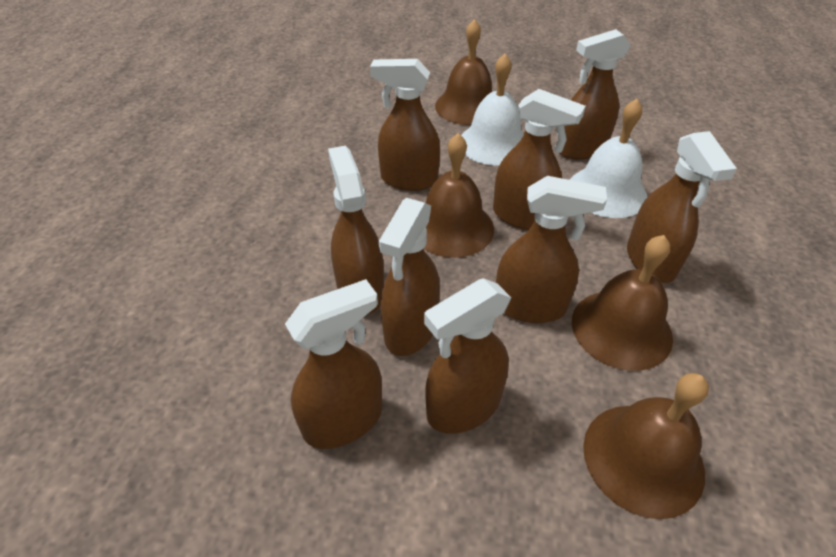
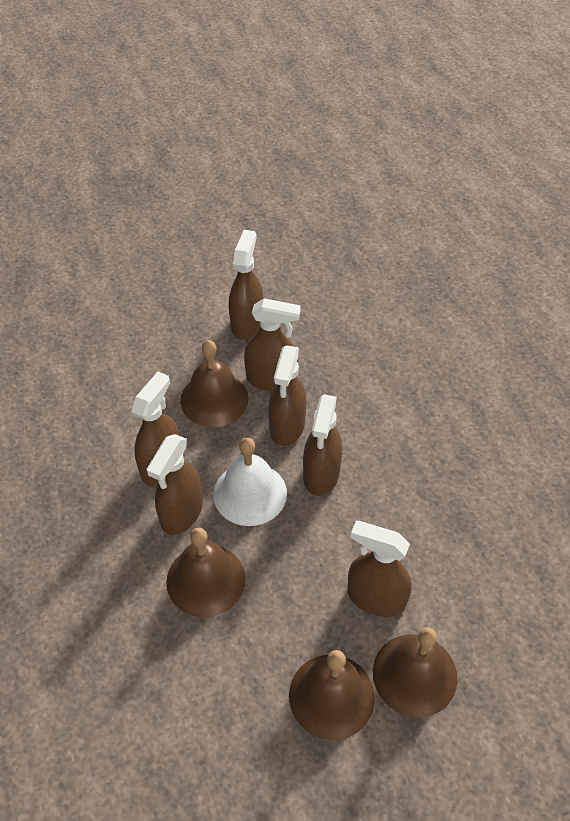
brown spray bottle: 9 -> 7
white bell: 2 -> 1

